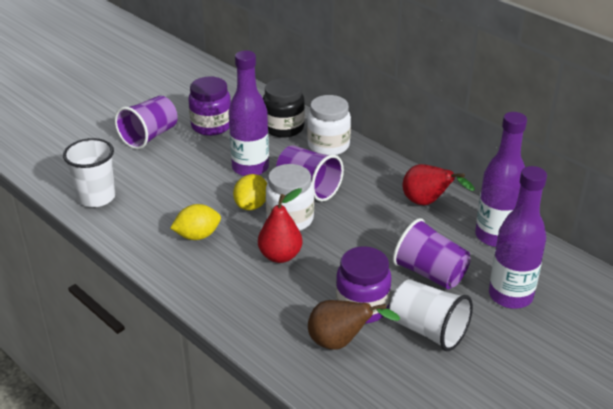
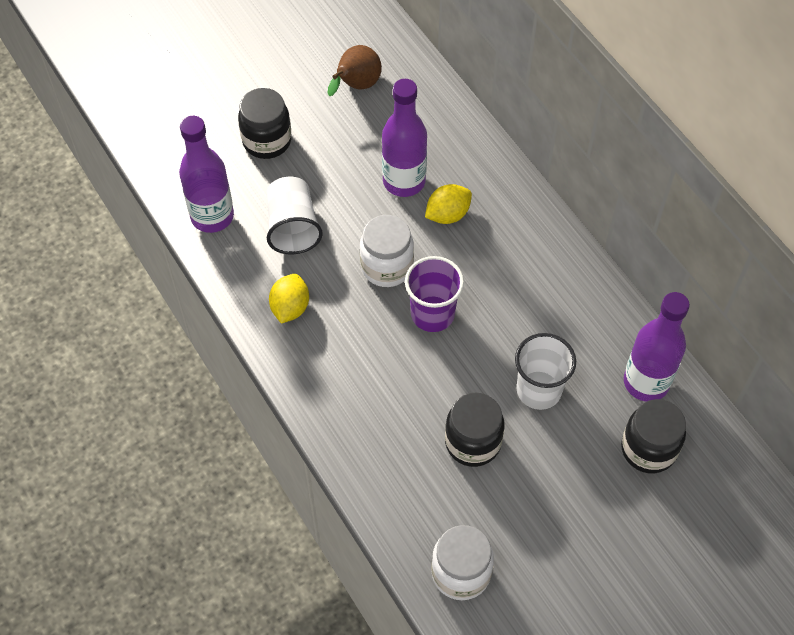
black jar: 1 -> 3
purple cup: 3 -> 1
purple jar: 2 -> 0
red pear: 2 -> 0

